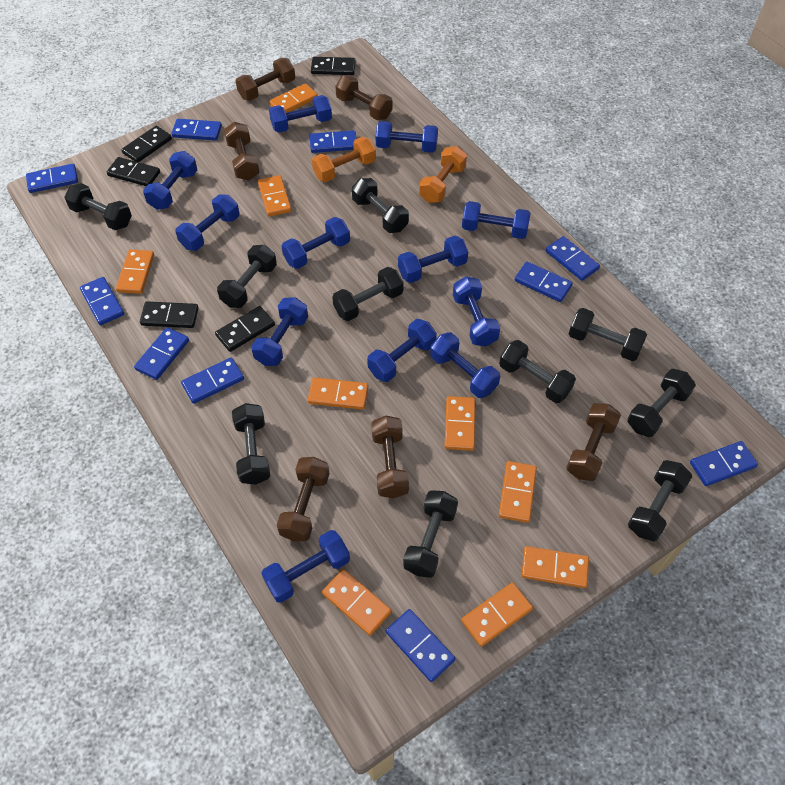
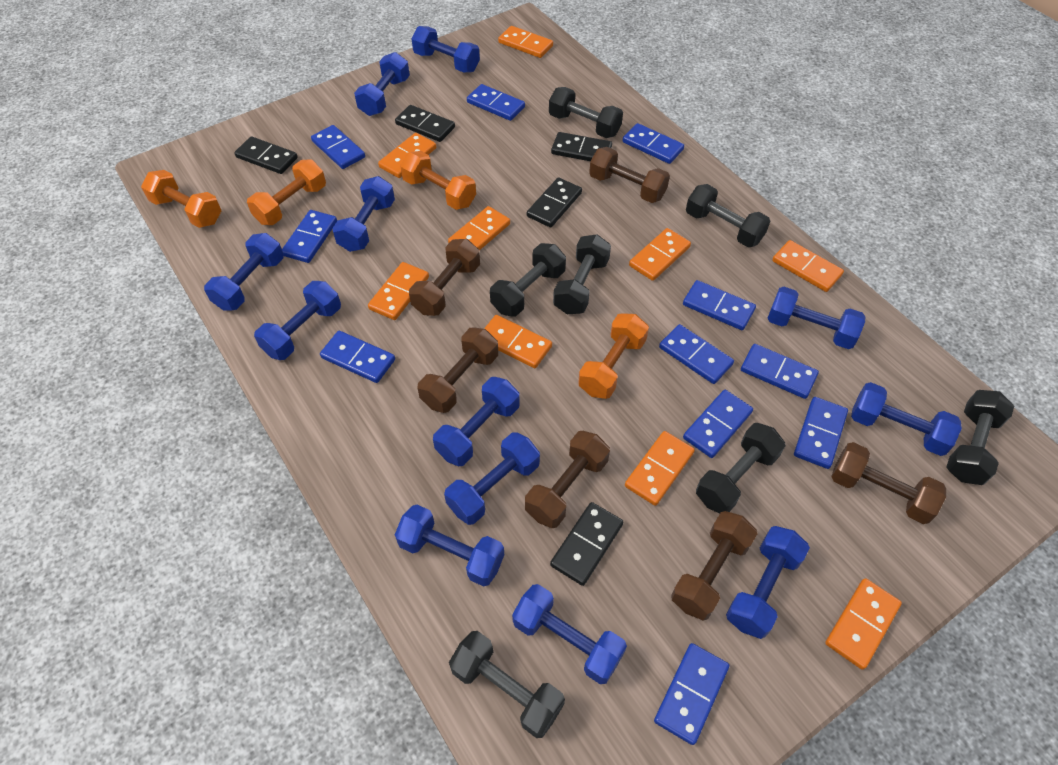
black dumbbell: 10 -> 7
blue domino: 10 -> 11
orange dumbbell: 2 -> 4

